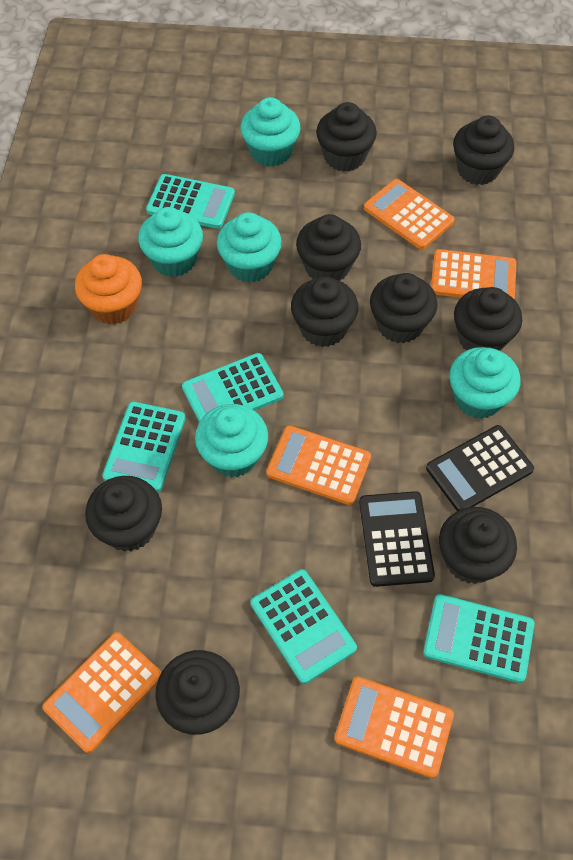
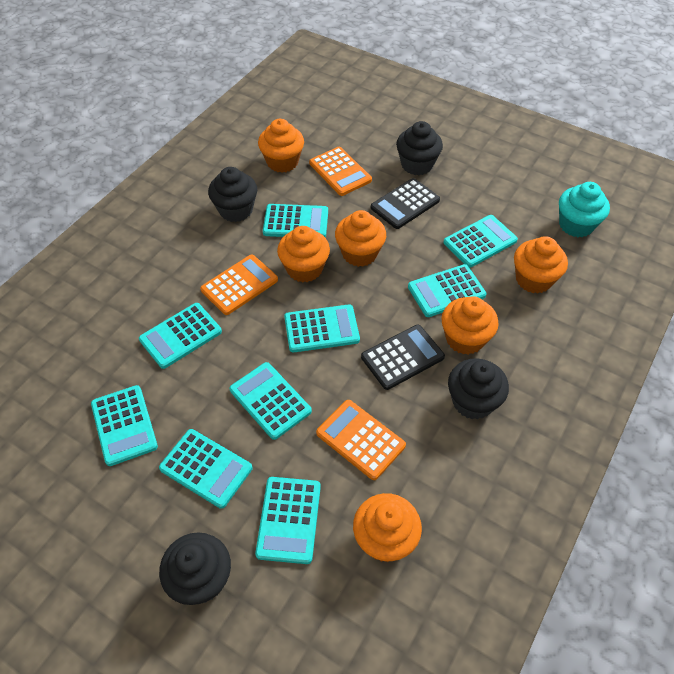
black cupcake: 9 -> 4
orange calculator: 5 -> 3
orange cupcake: 1 -> 6
turquoise calculator: 5 -> 9
turquoise cupcake: 5 -> 1

